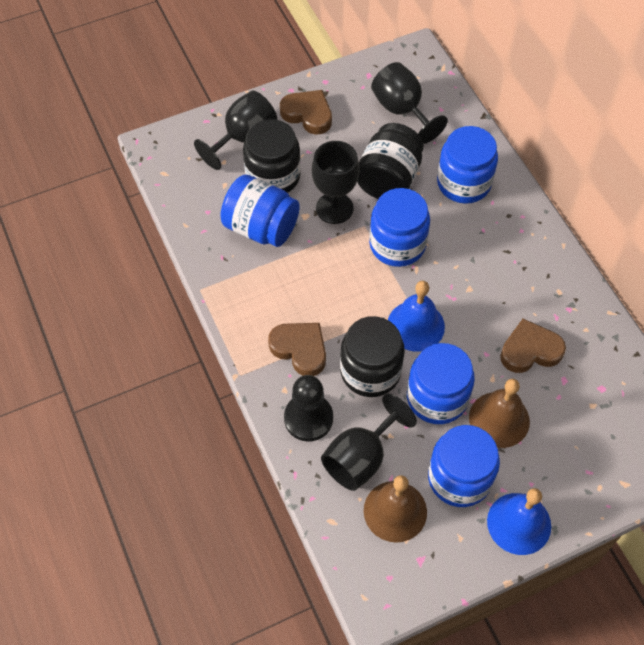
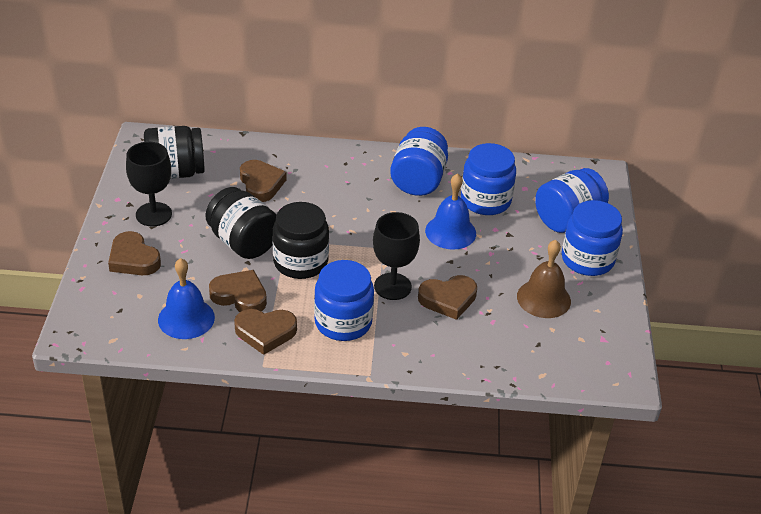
black goblet: 4 -> 2
black pawn: 1 -> 0
brown bell: 2 -> 1
brown heart: 3 -> 5

